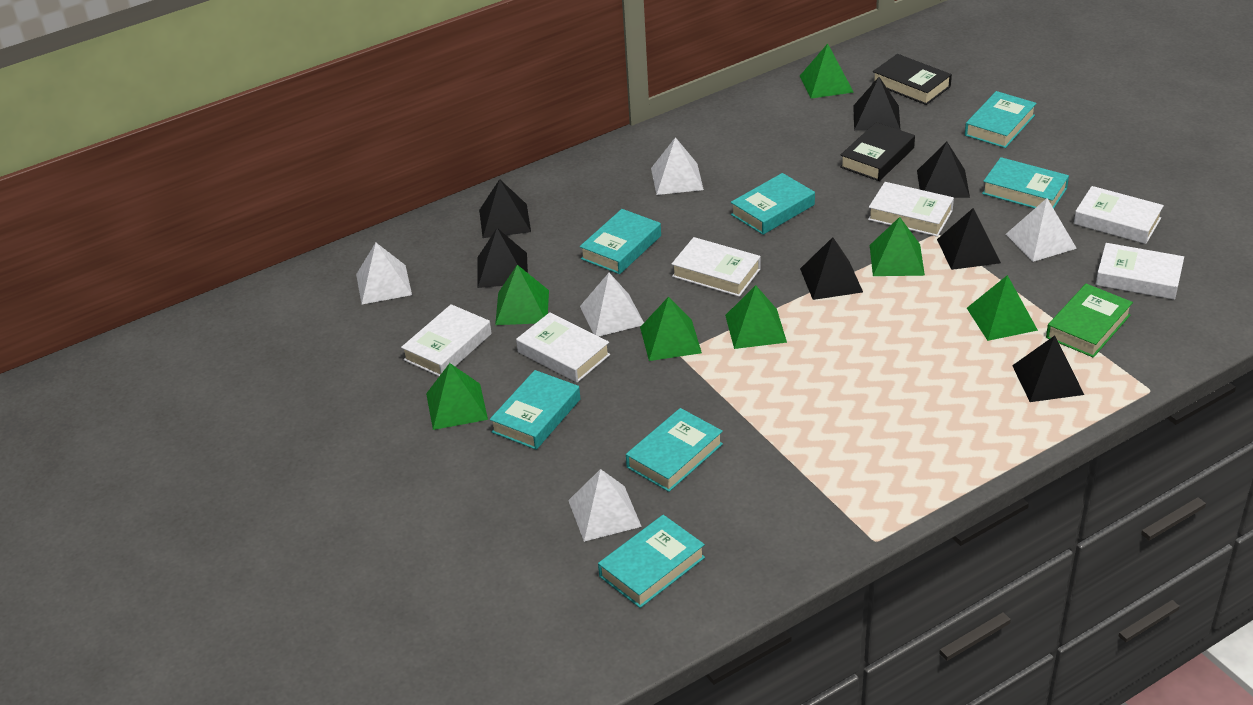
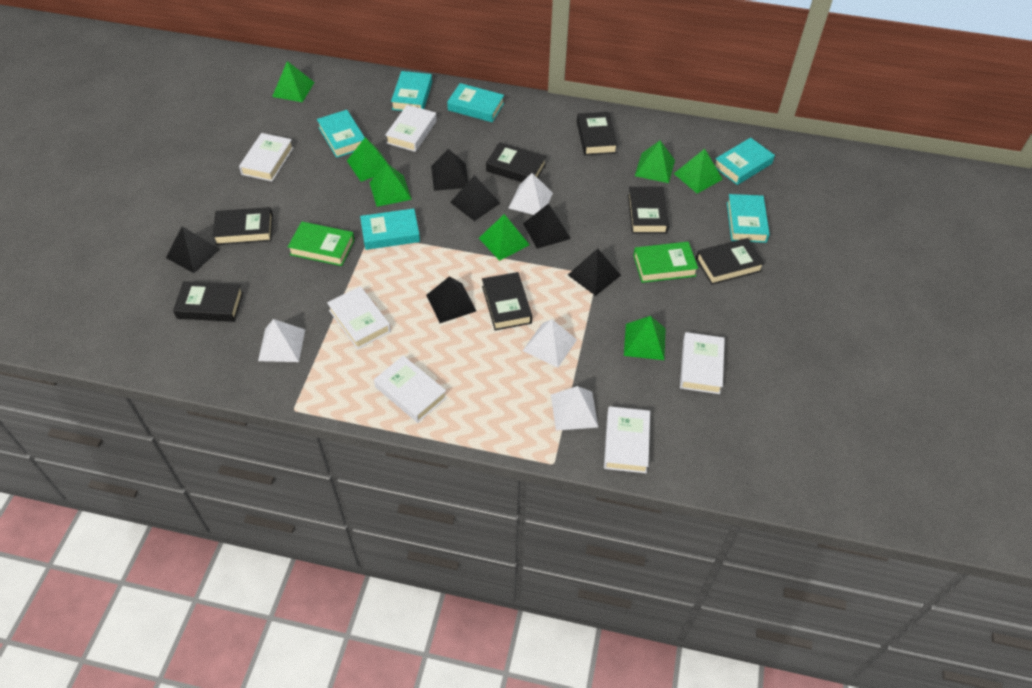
black book: 2 -> 7
black pyramid: 7 -> 6
green book: 1 -> 2
turquoise book: 7 -> 6
white pyramid: 5 -> 4

